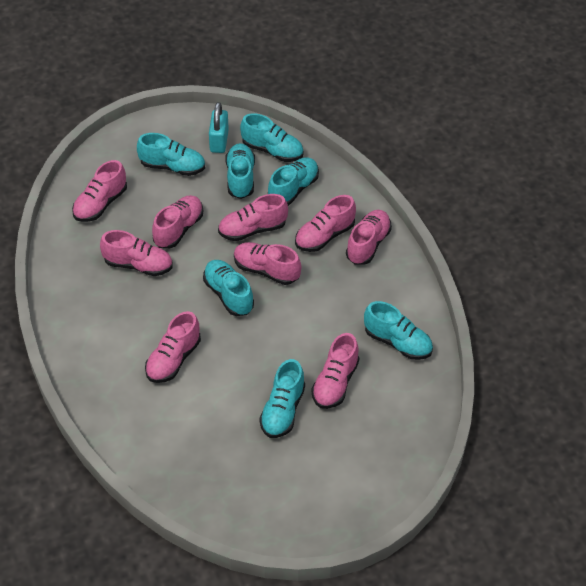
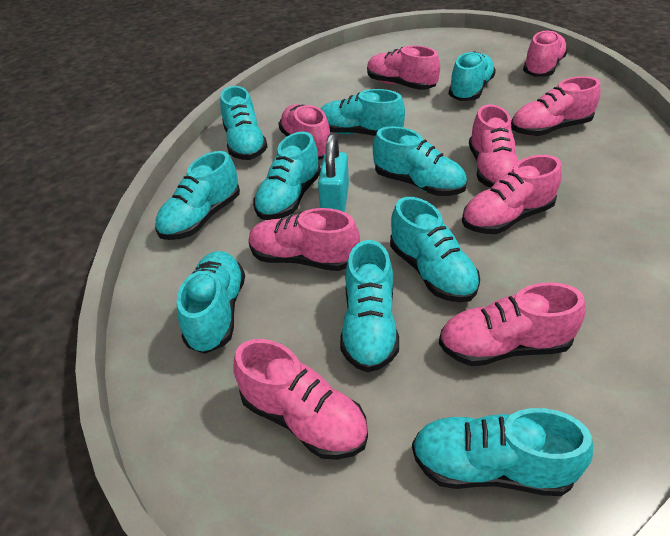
turquoise shoe: 7 -> 10

